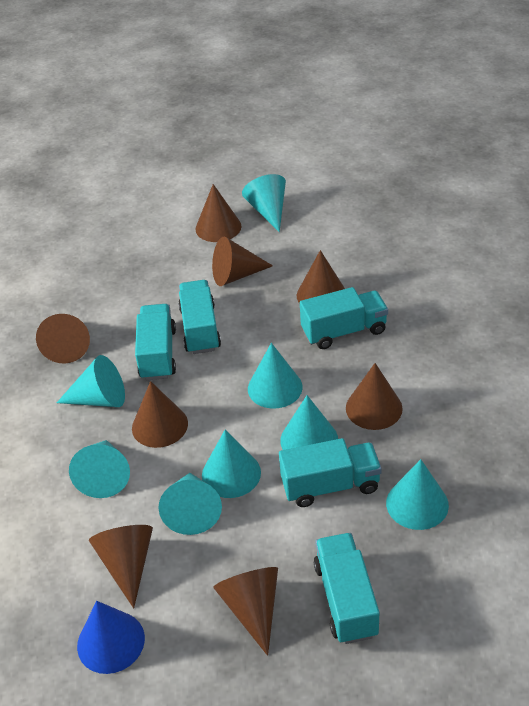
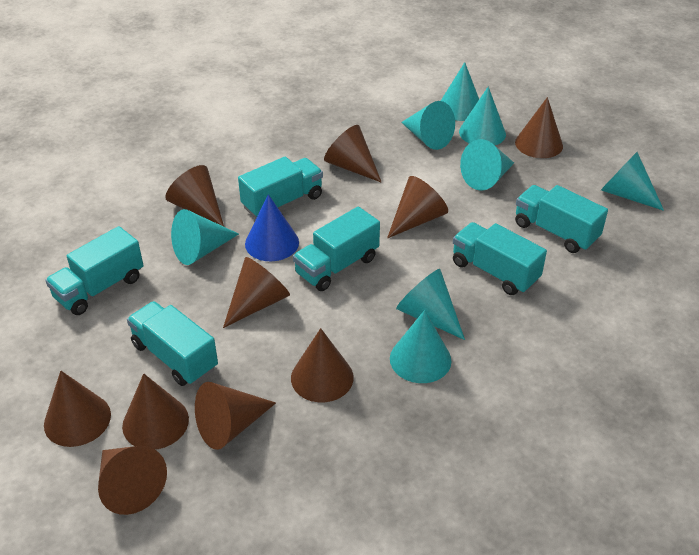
brown cone: 8 -> 10
turquoise truck: 5 -> 6

